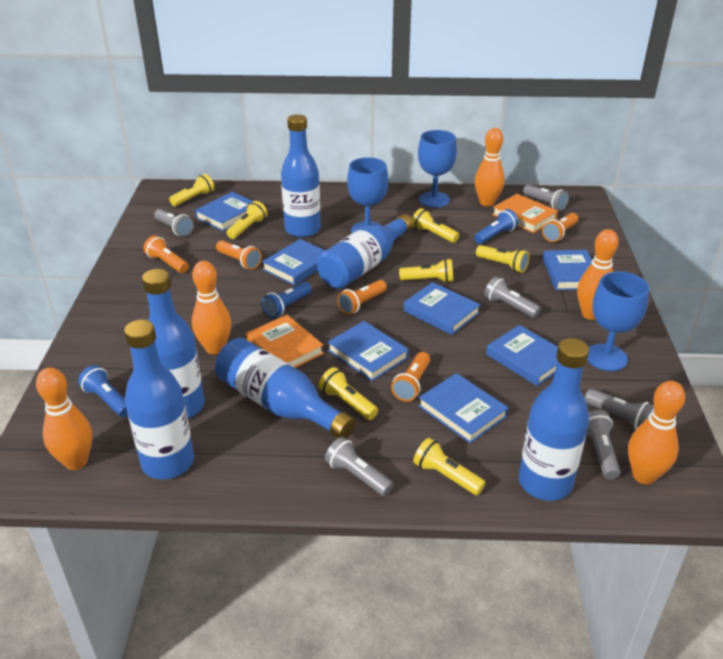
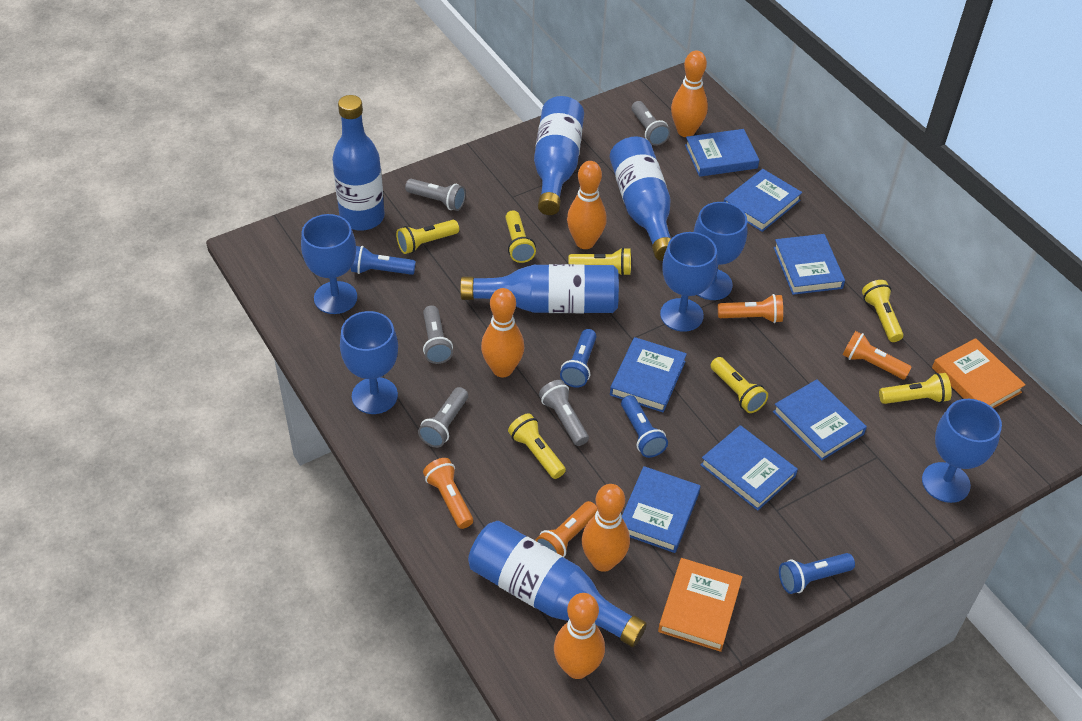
blue bottle: 6 -> 5
blue flashlight: 3 -> 4
blue goblet: 3 -> 5
grey flashlight: 6 -> 5
orange flashlight: 5 -> 4

